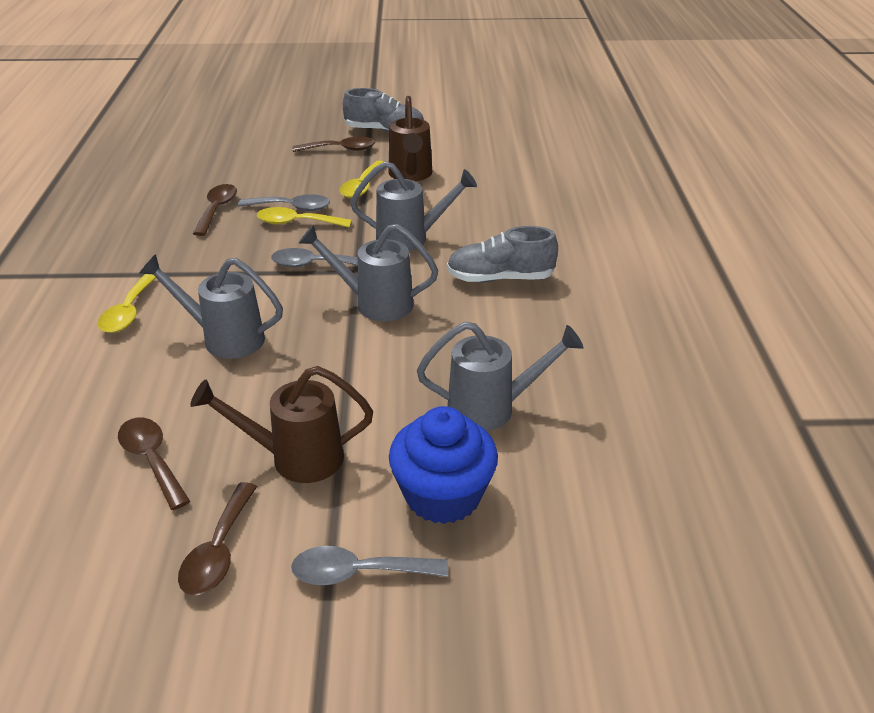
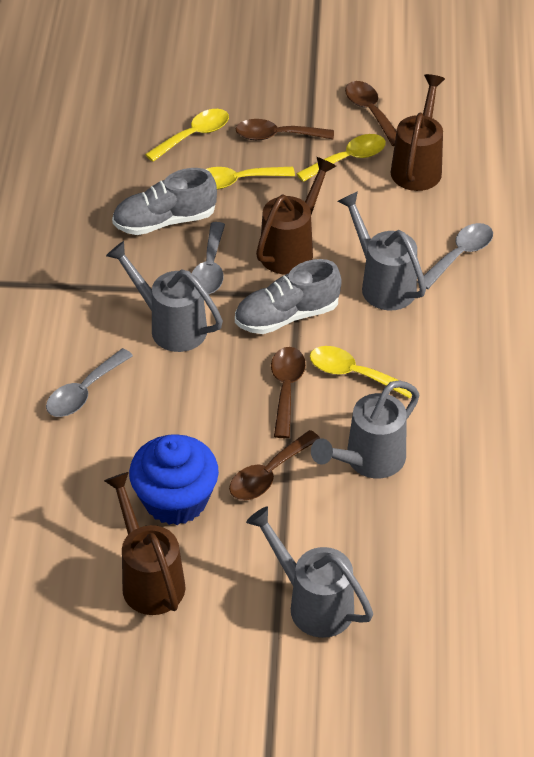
brown watering can: 2 -> 3
yellow spoon: 3 -> 4

